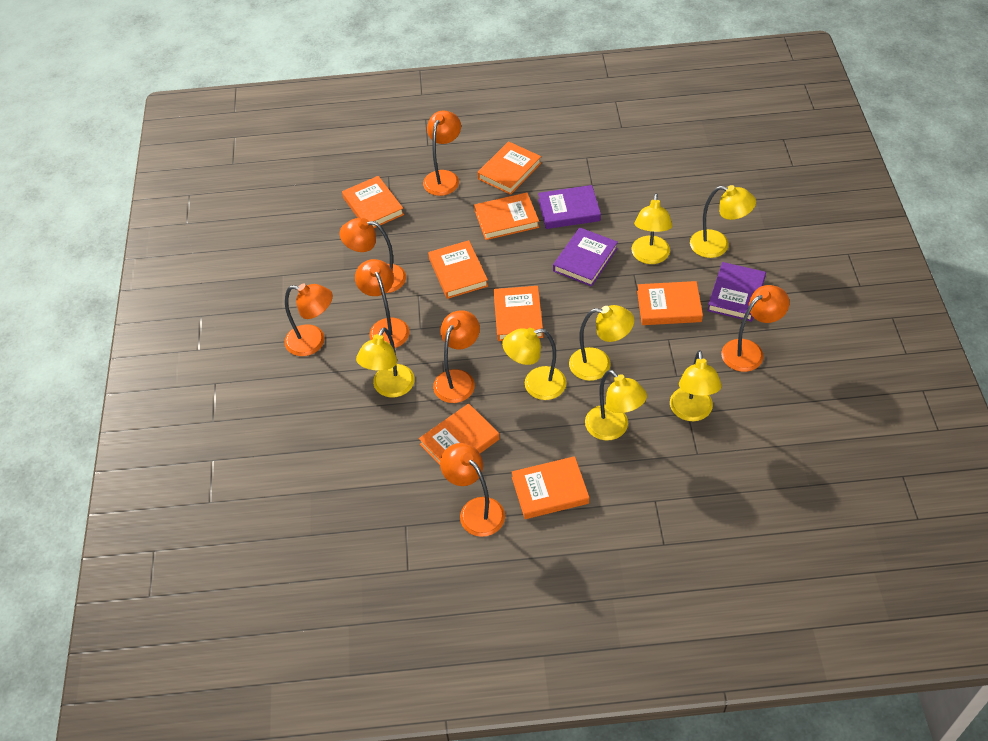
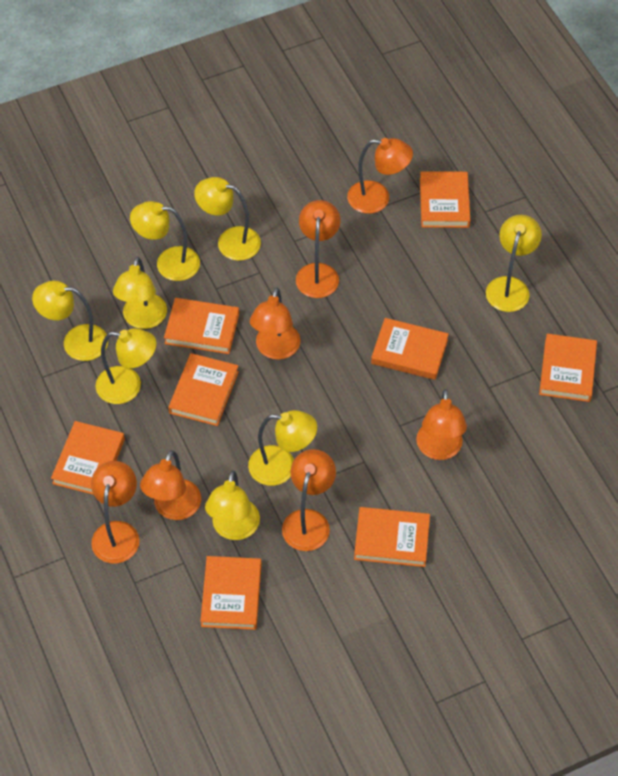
purple book: 3 -> 0
yellow lamp: 7 -> 8

